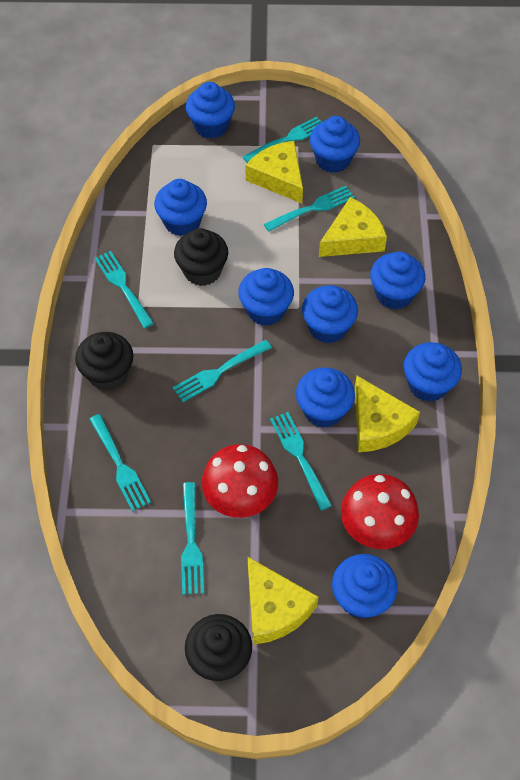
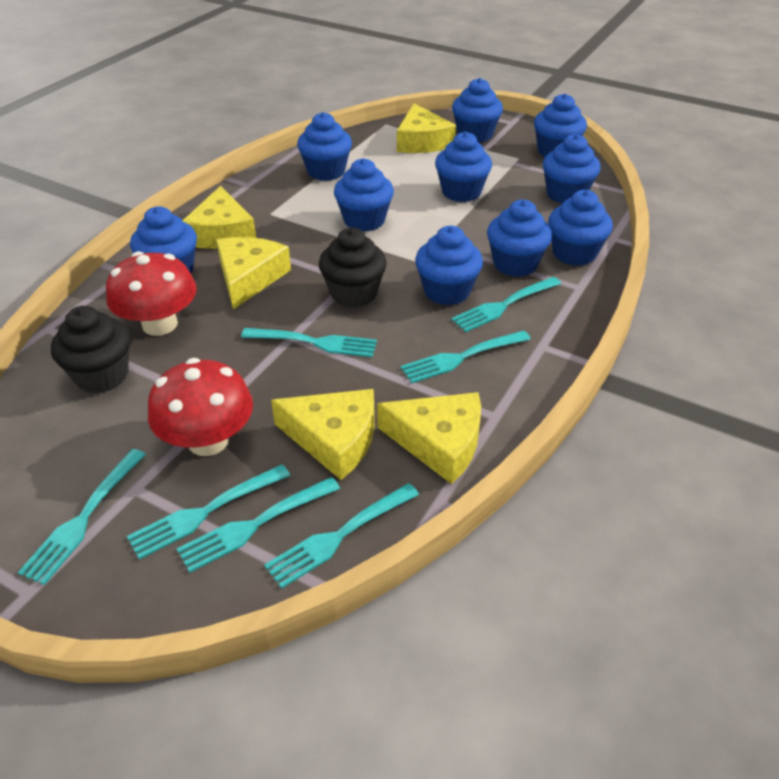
black cupcake: 3 -> 2
blue cupcake: 9 -> 10
yellow cheese: 4 -> 5

